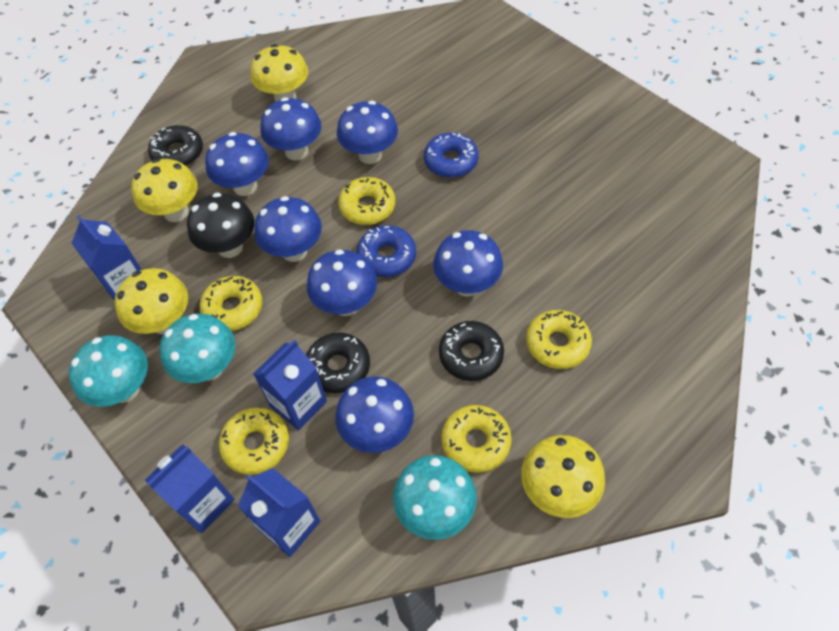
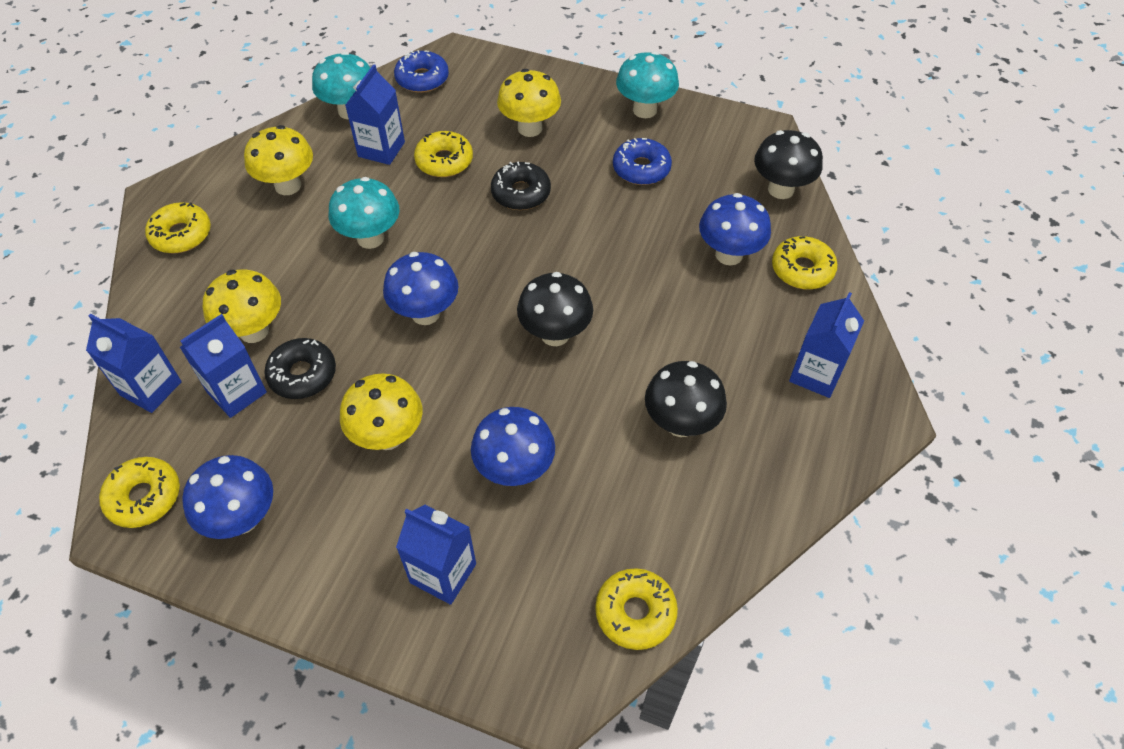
black donut: 3 -> 2
black mushroom: 1 -> 3
blue carton: 4 -> 5
blue mushroom: 7 -> 4

